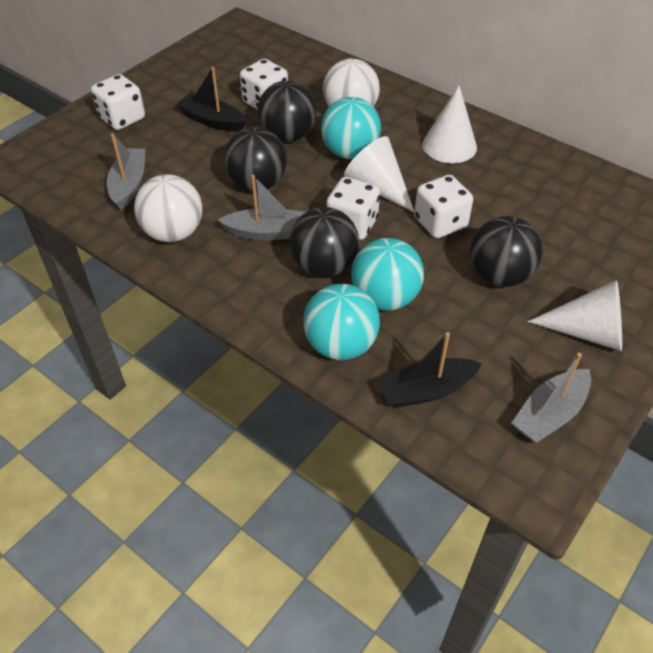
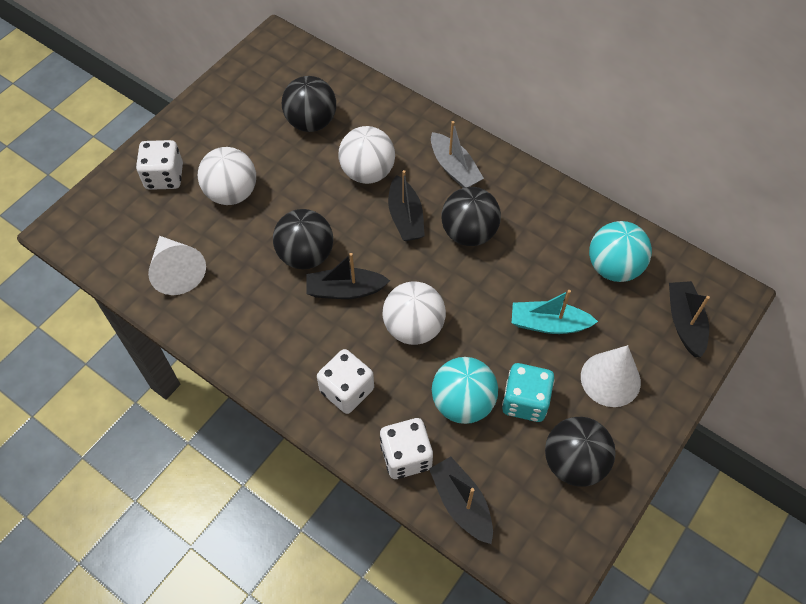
black boat: 2 -> 4
grey boat: 3 -> 1
turquoise ball: 3 -> 2
turquoise boat: 0 -> 1
turquoise dice: 0 -> 1
white ball: 2 -> 3
white cone: 3 -> 2
white dice: 4 -> 3

